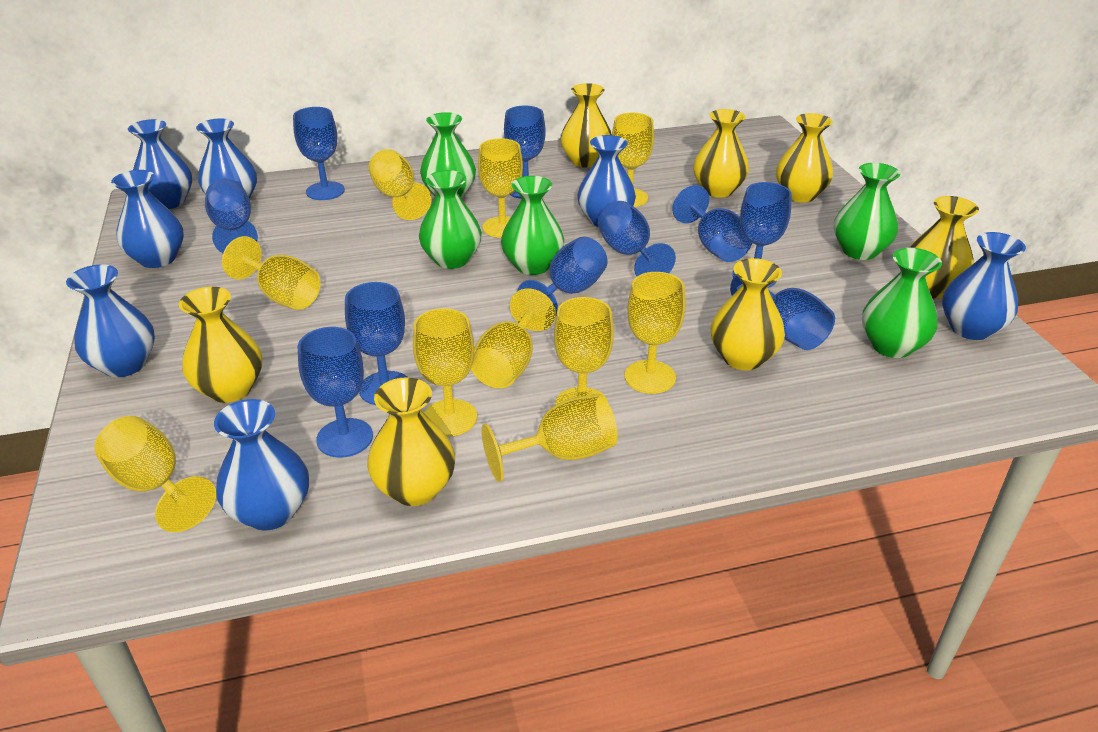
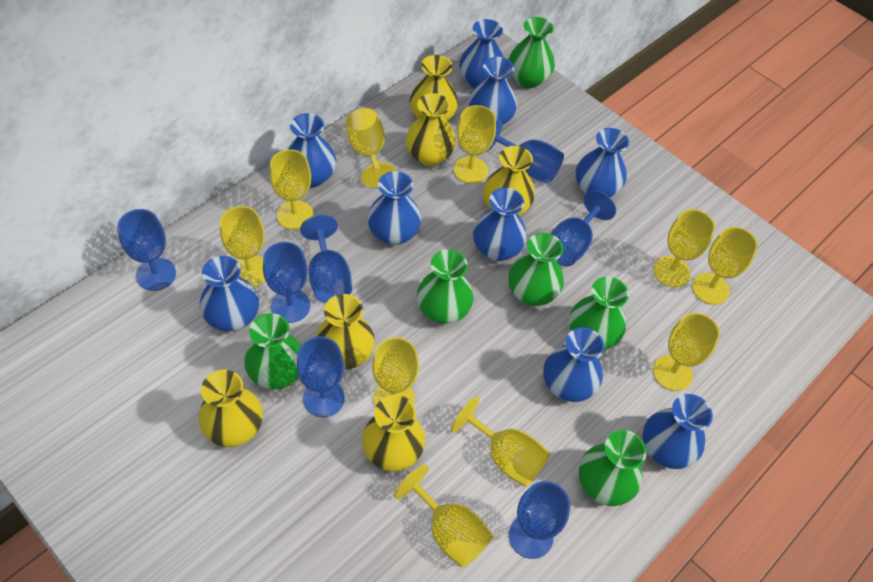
blue goblet: 10 -> 7
blue vase: 7 -> 9
green vase: 5 -> 6
yellow vase: 7 -> 6

